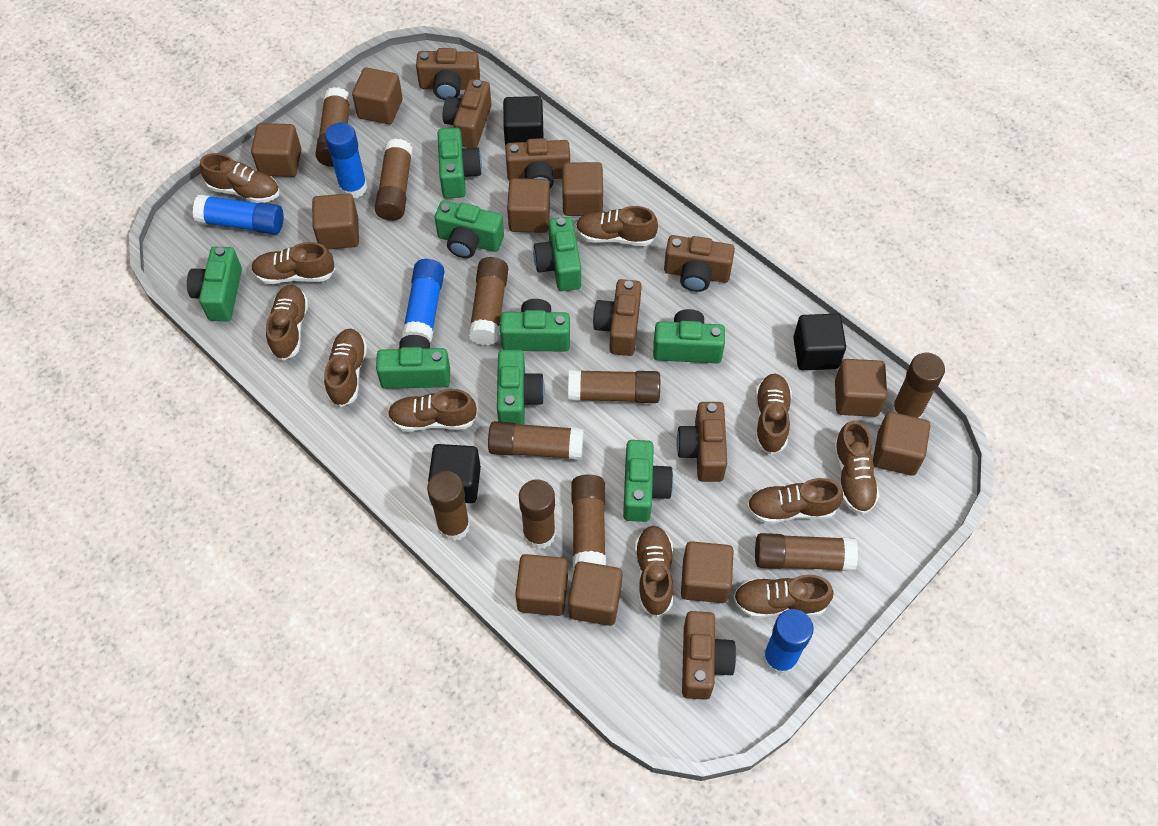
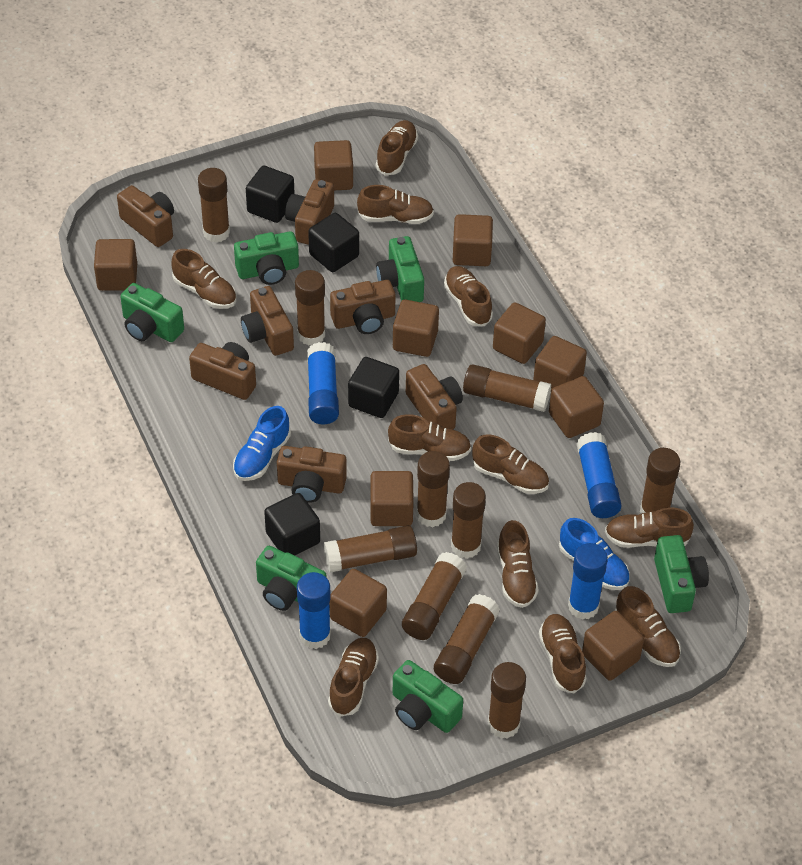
black cube: 3 -> 4
blue shoe: 0 -> 2
green camera: 9 -> 6

